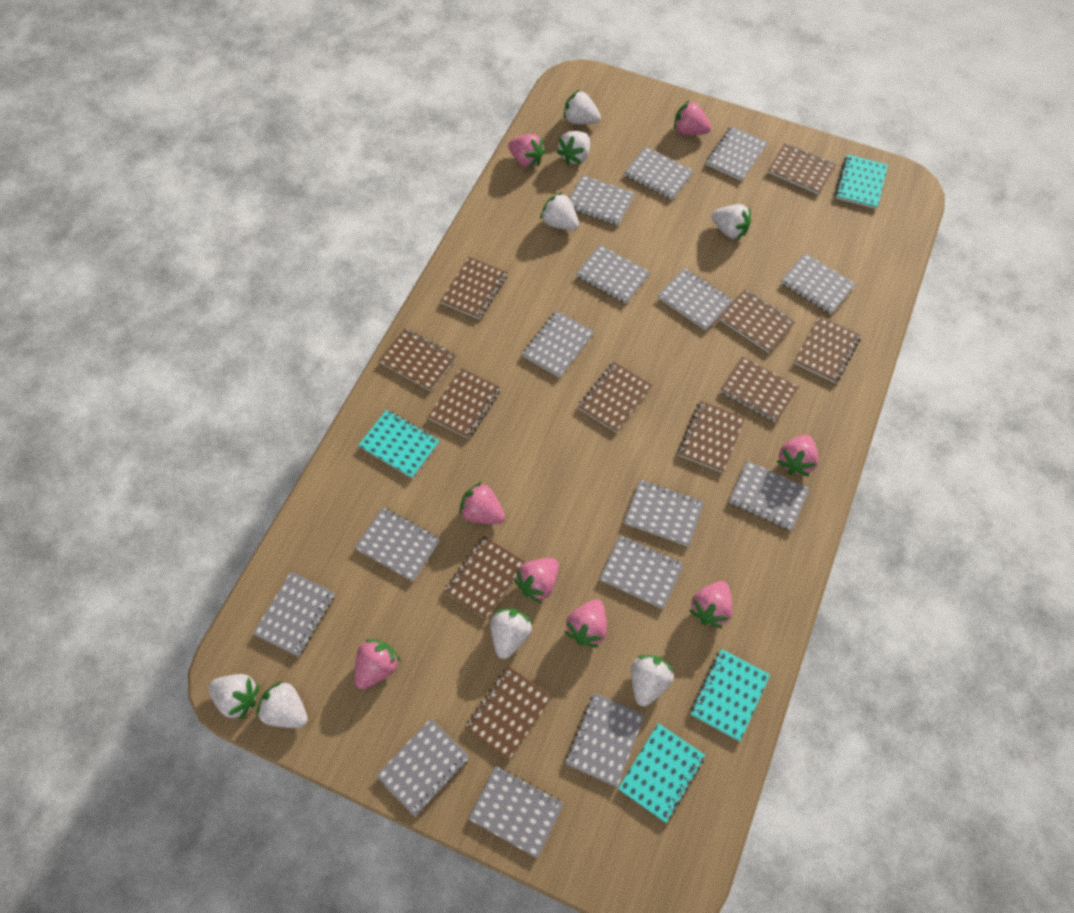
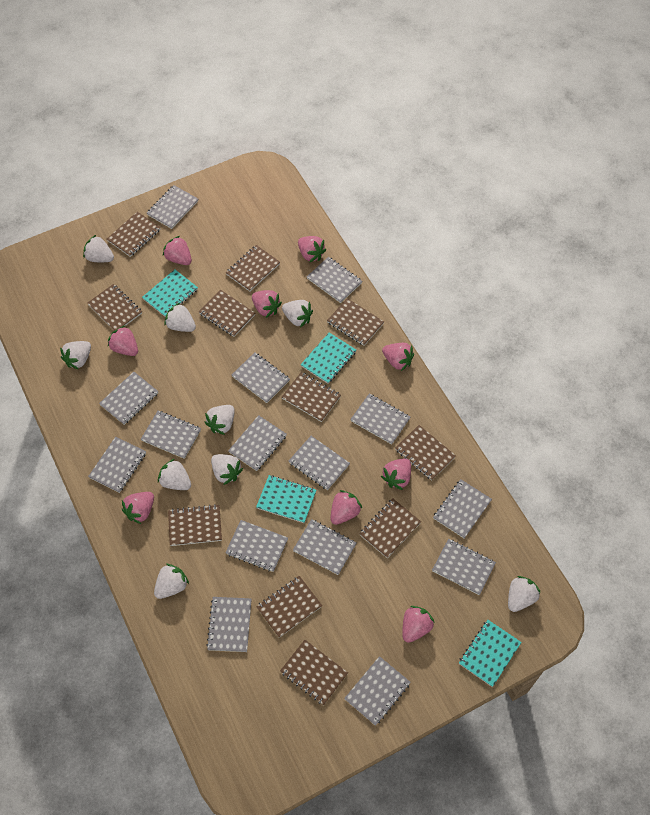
pink strawberry: 8 -> 9
white strawberry: 8 -> 9

